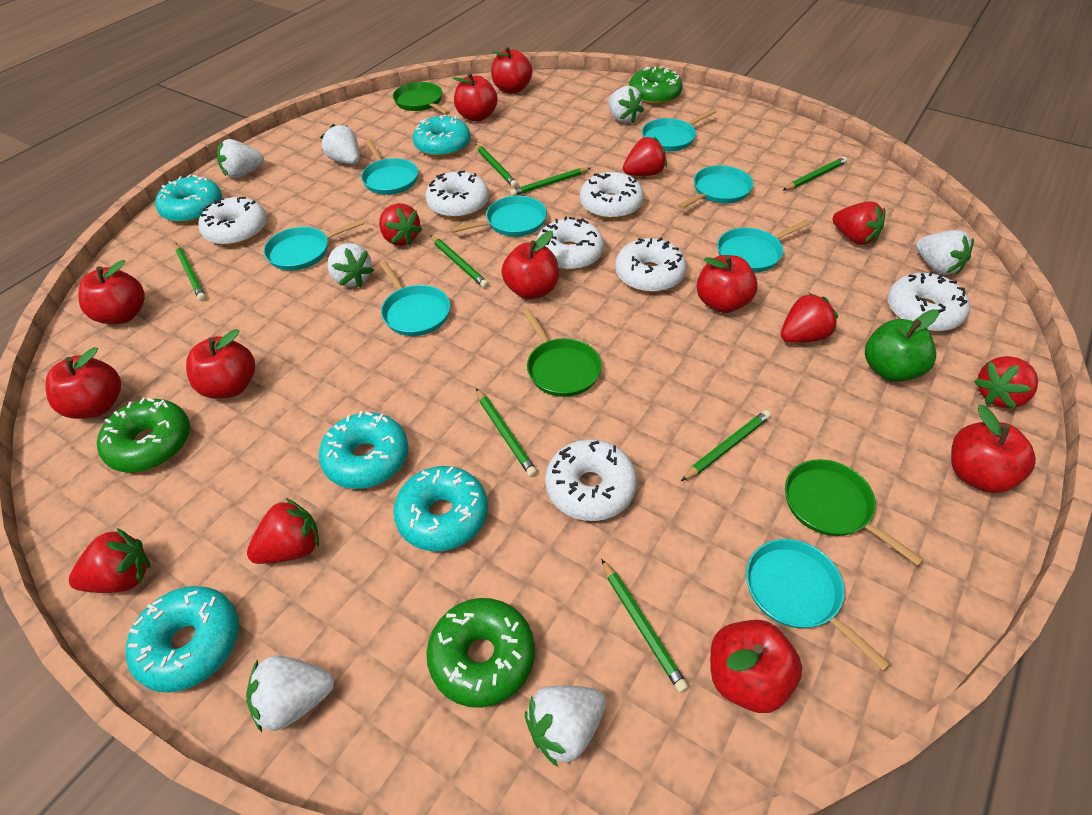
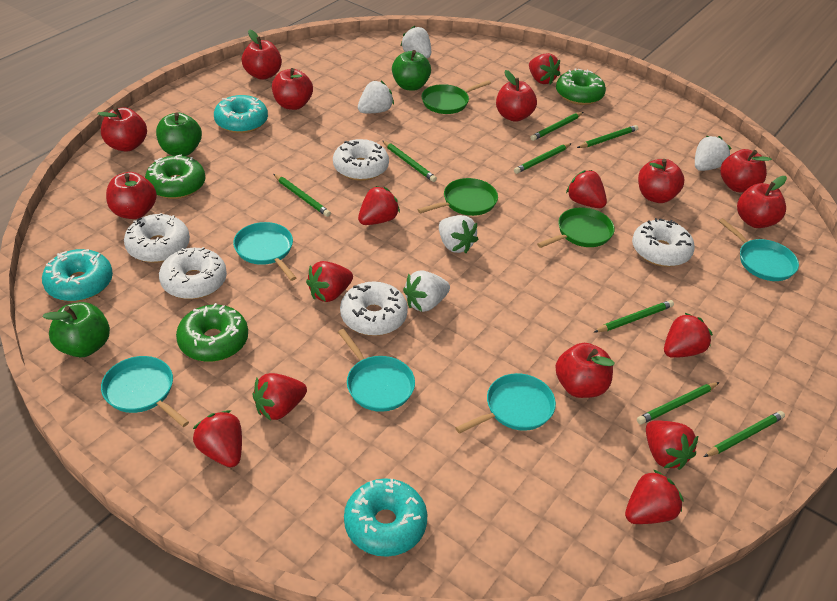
green apple: 1 -> 3
red strawberry: 7 -> 9
turquoise donut: 5 -> 3
turquoise pan: 8 -> 5
white donut: 7 -> 5
white strawberry: 7 -> 5

